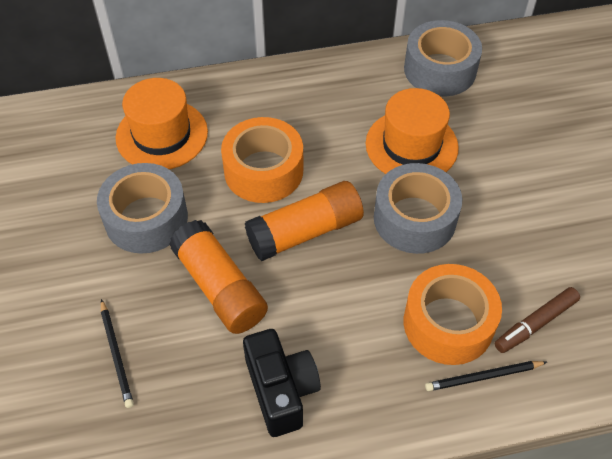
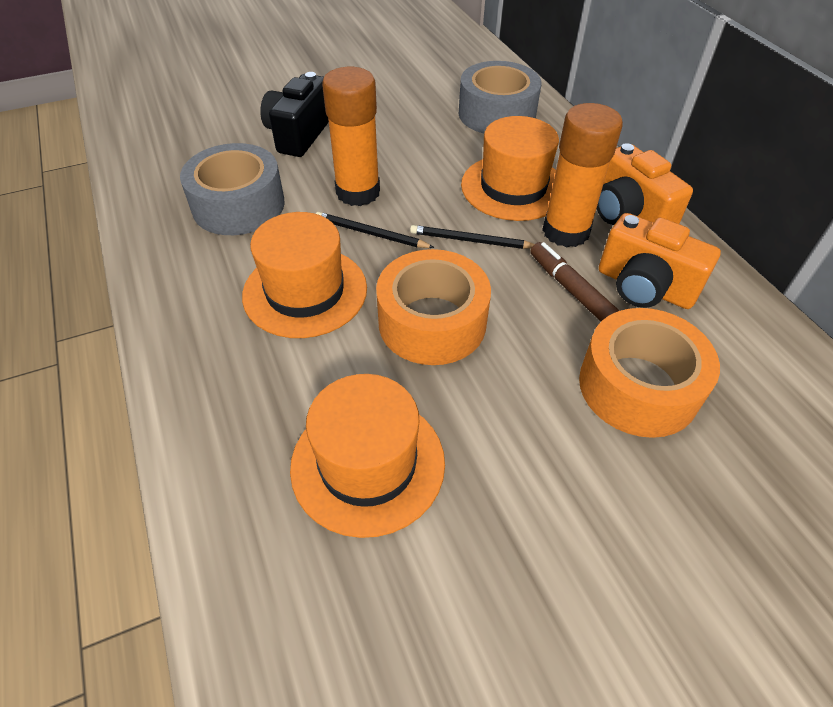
grey tape: 3 -> 2
orange camera: 0 -> 2
orange hat: 2 -> 3

